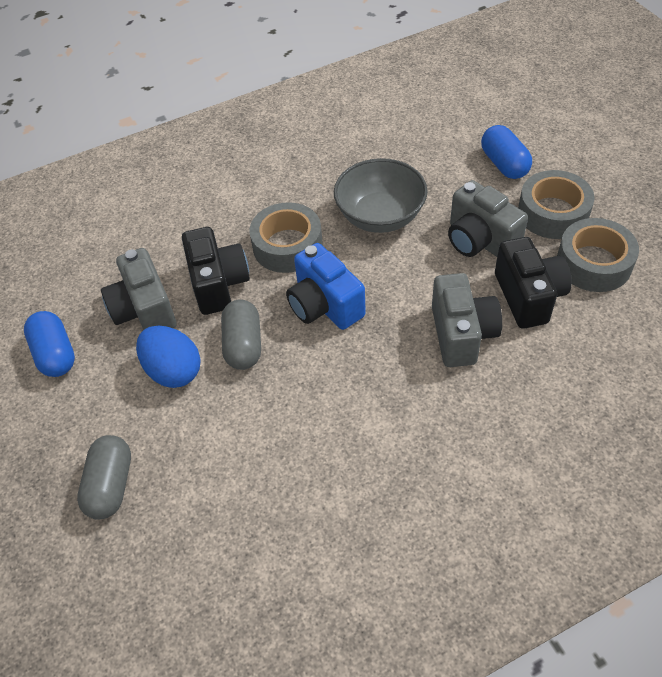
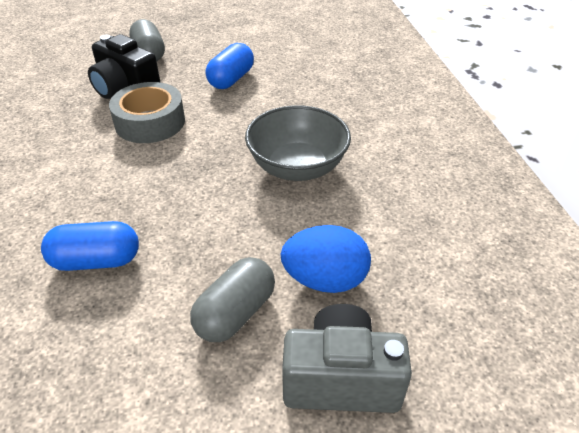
black camera: 2 -> 1
blue camera: 1 -> 0
grey camera: 3 -> 1
grey tape: 3 -> 1

